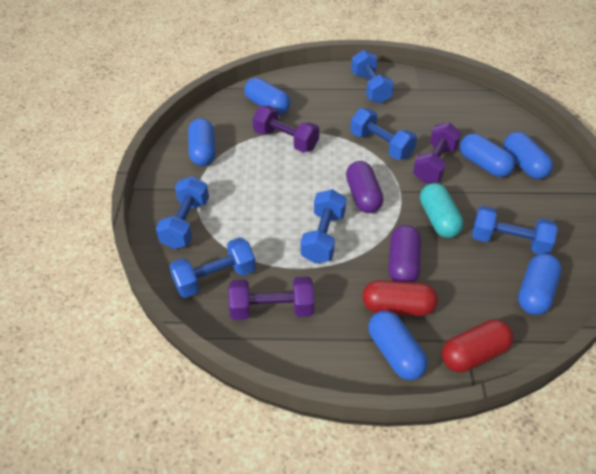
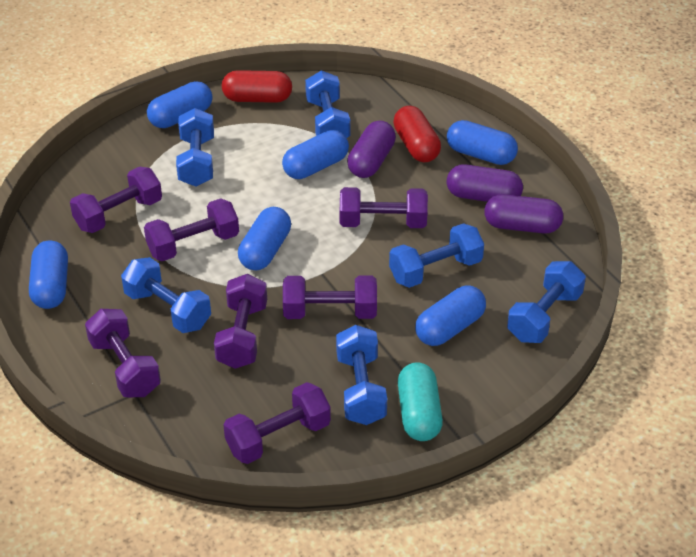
purple capsule: 2 -> 3
purple dumbbell: 3 -> 7

